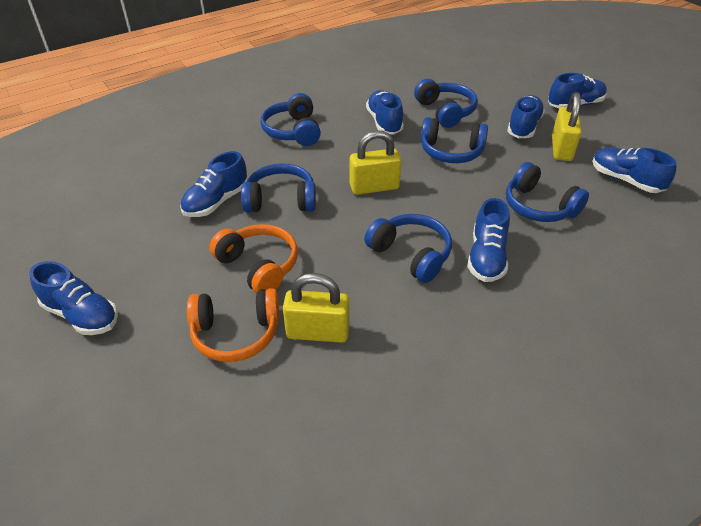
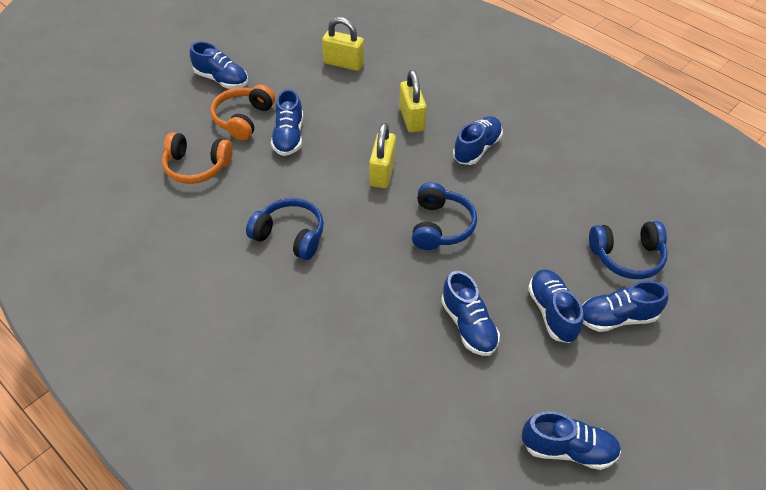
blue headphones: 6 -> 3

